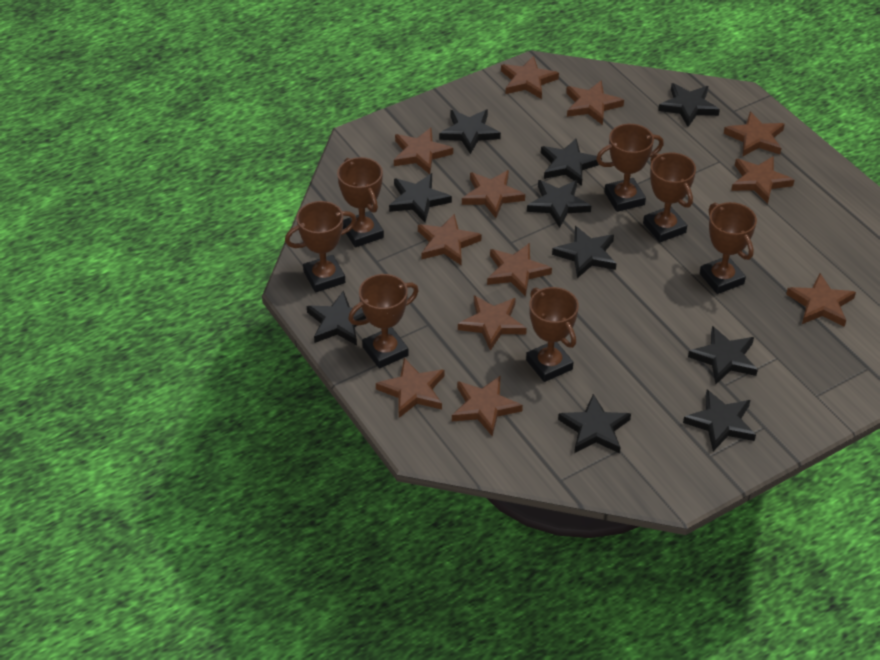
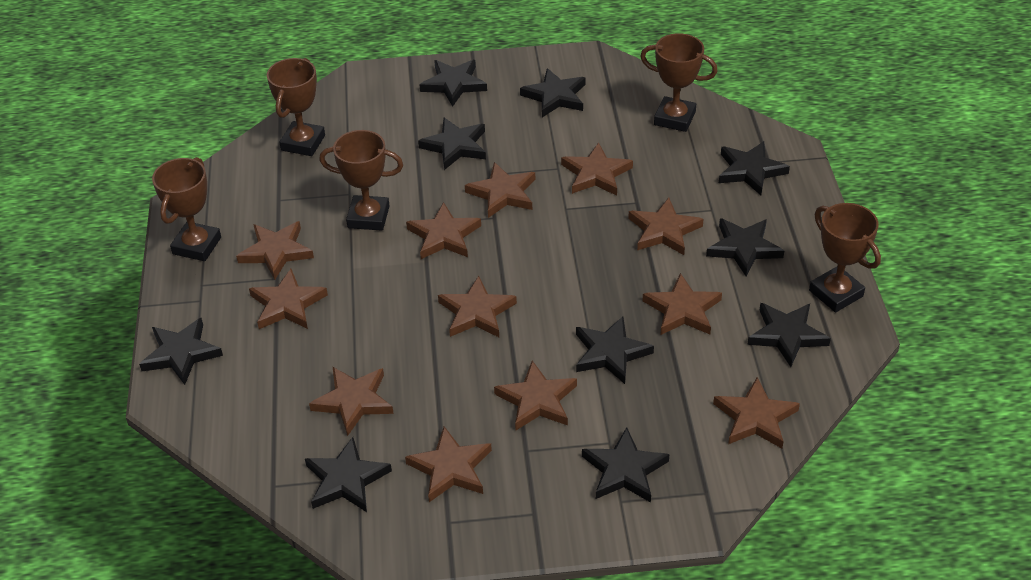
brown trophy: 7 -> 5

